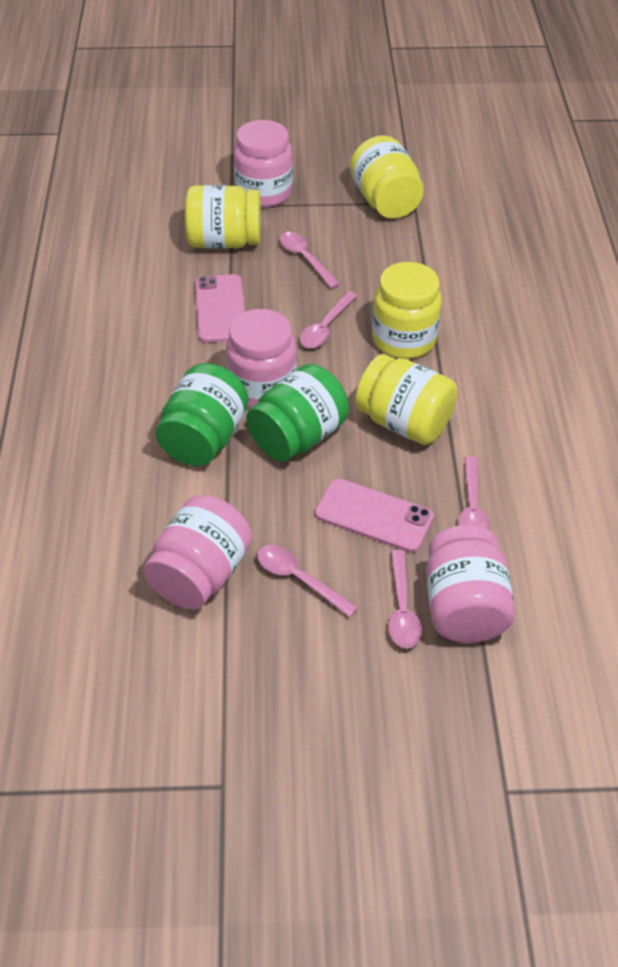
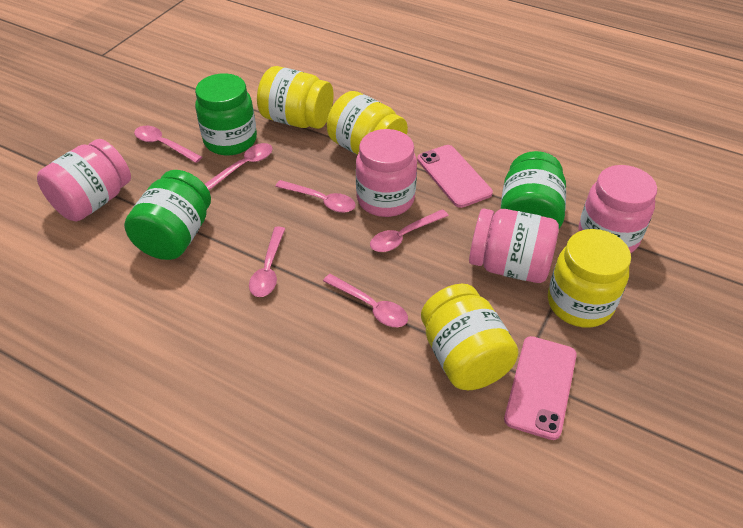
green jar: 2 -> 3
pink spoon: 5 -> 6

